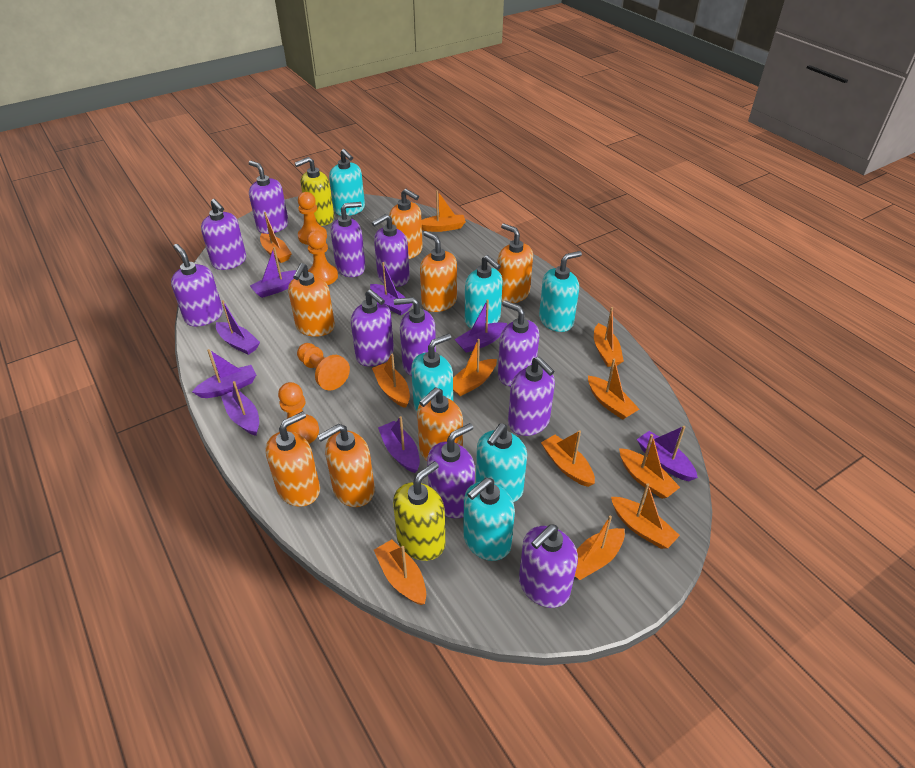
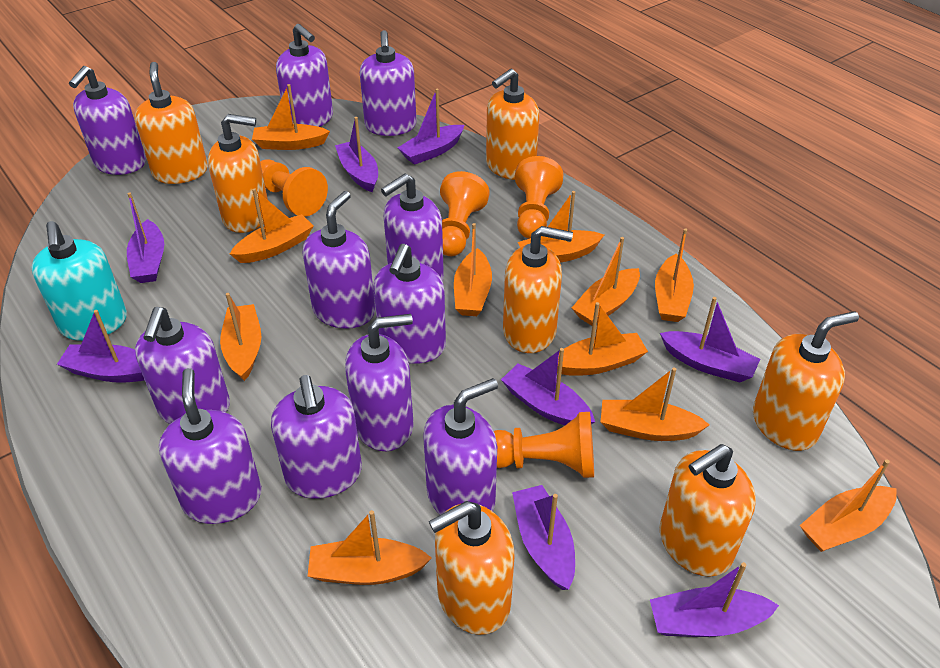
turquoise soap dispenser: 6 -> 1
yellow soap dispenser: 2 -> 0

